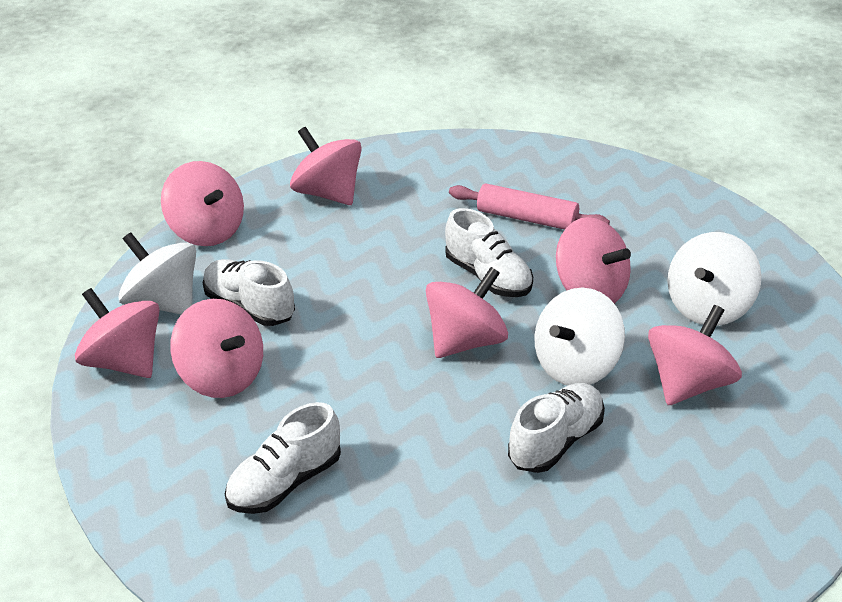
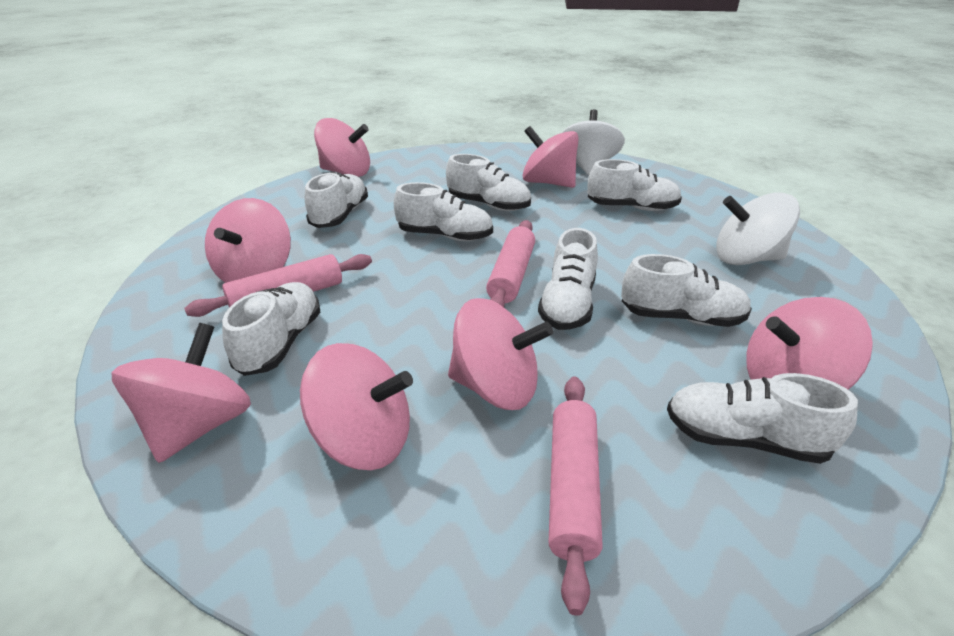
pink rolling pin: 1 -> 3
white shoe: 4 -> 8
white spinning top: 3 -> 2

